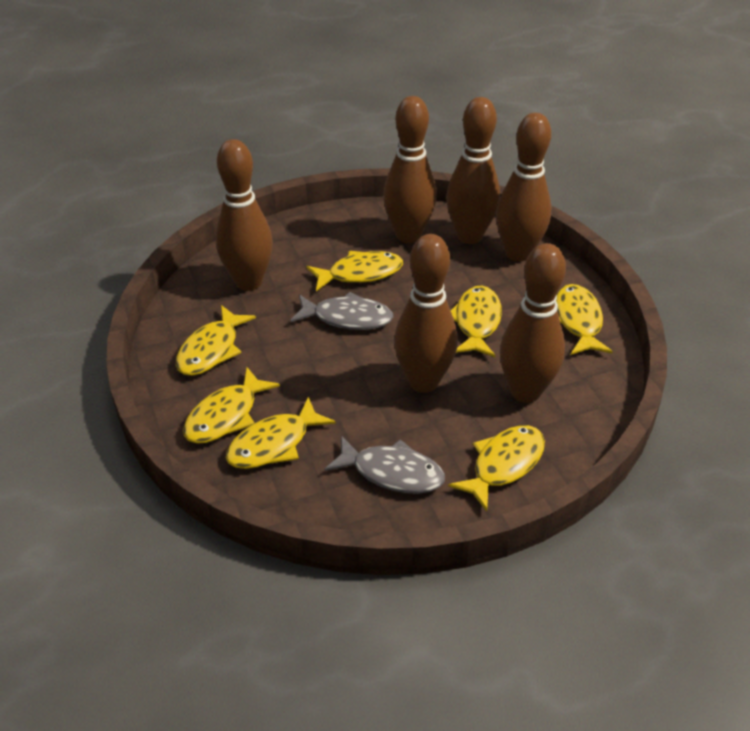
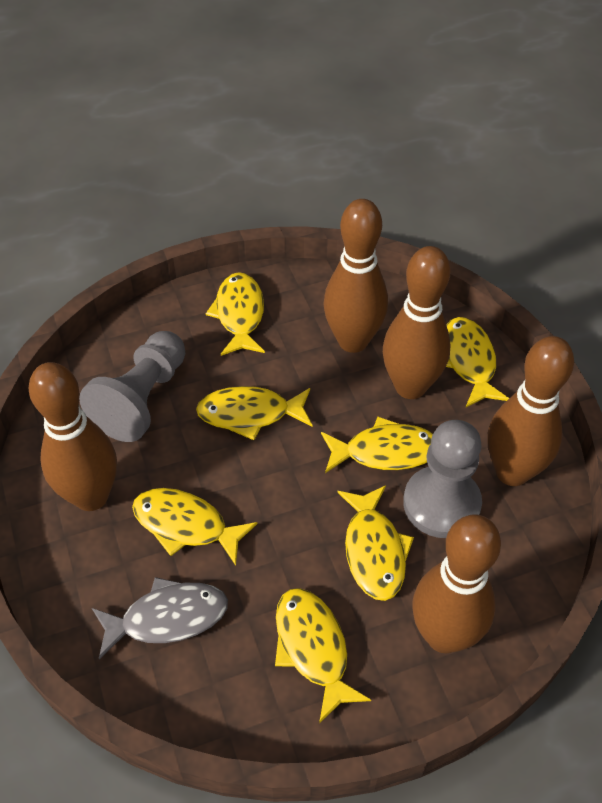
brown bowling pin: 6 -> 5
grey fish: 2 -> 1
grey pawn: 0 -> 2

